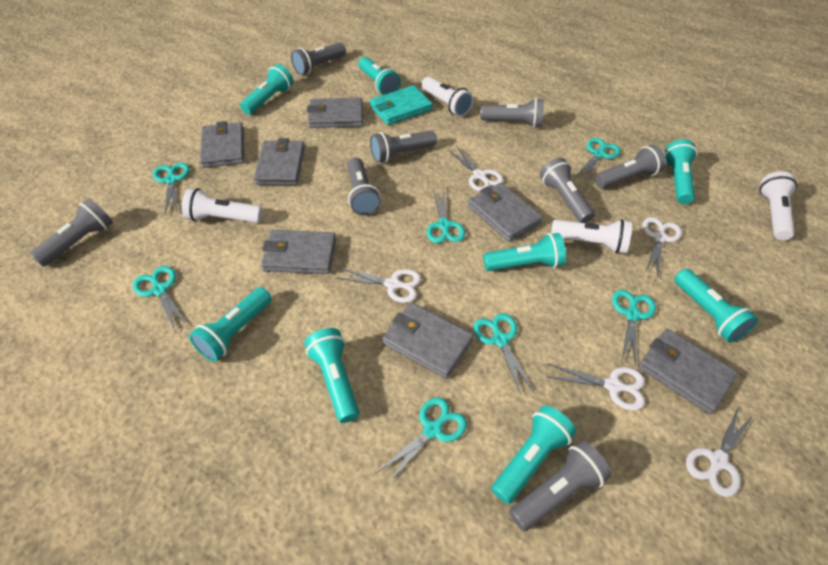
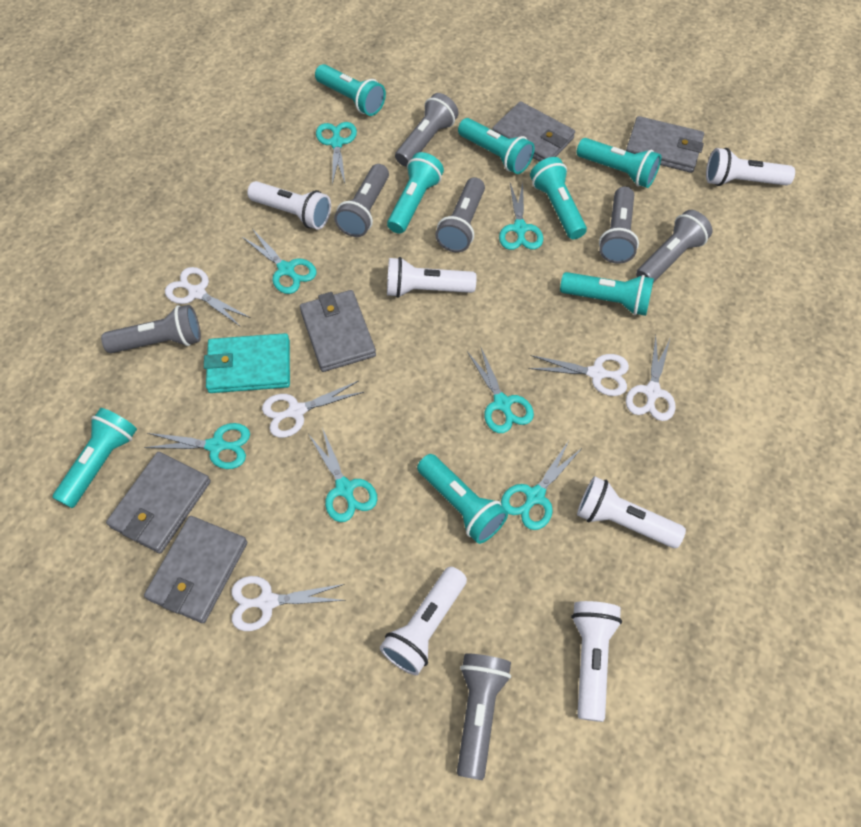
grey flashlight: 8 -> 7
grey wallet: 7 -> 5
white flashlight: 4 -> 6

